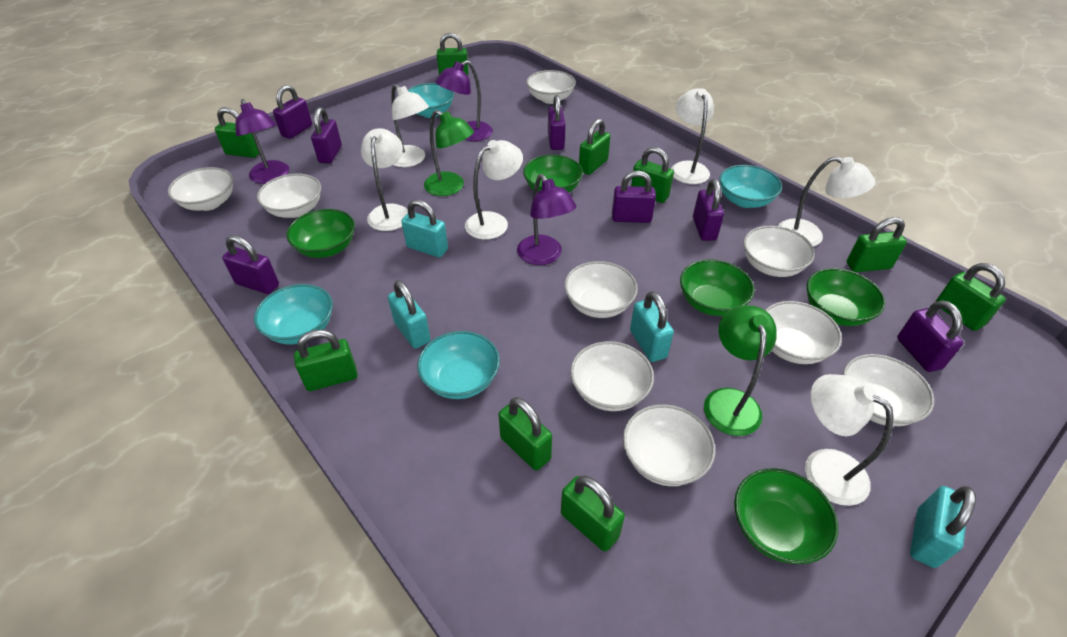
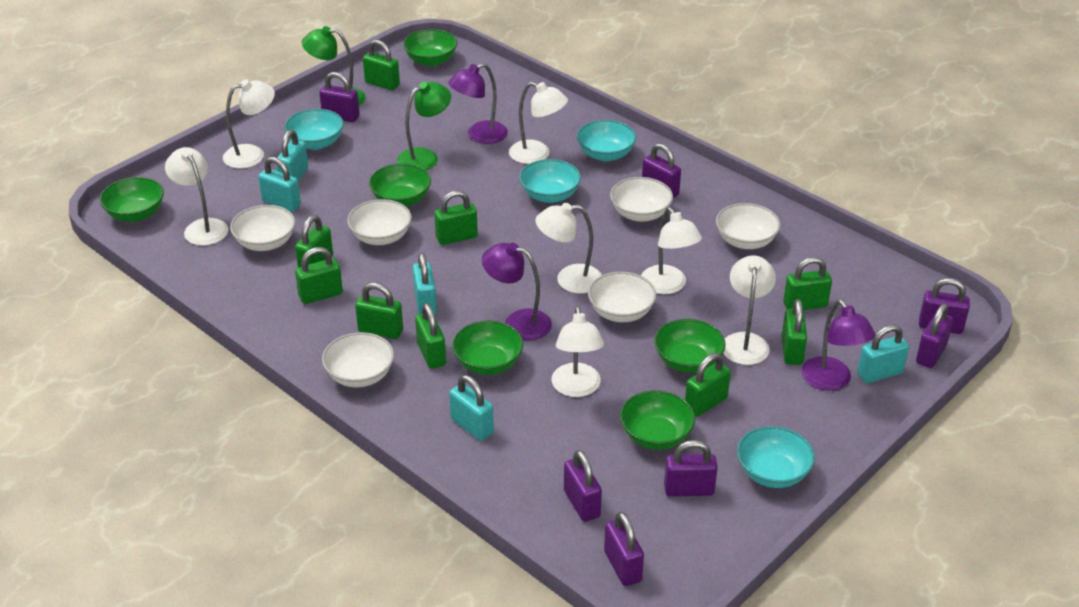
green bowl: 5 -> 6
turquoise padlock: 4 -> 5
white bowl: 9 -> 6
white lamp: 6 -> 7

